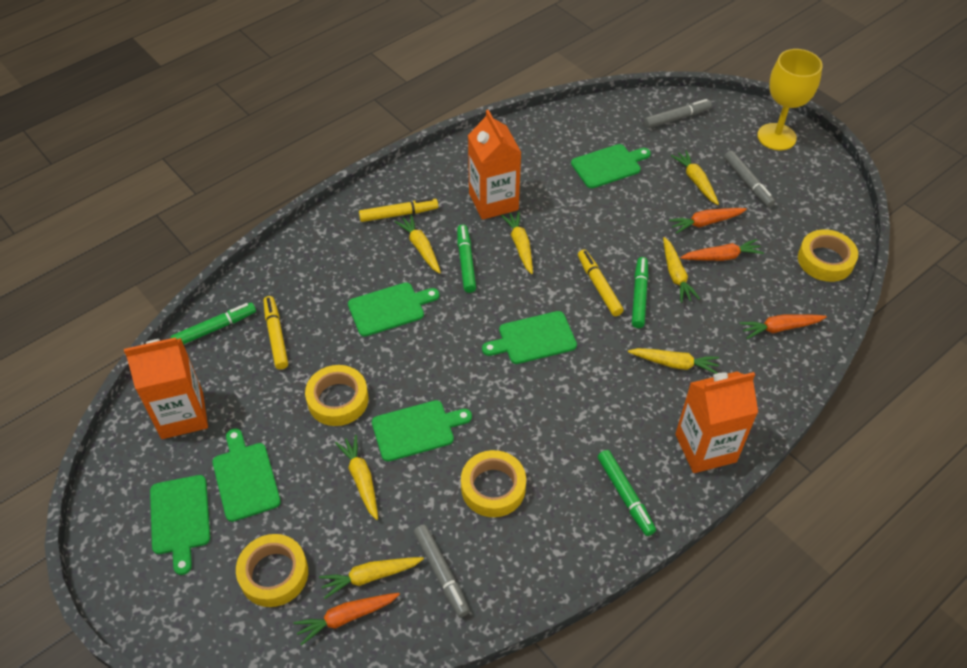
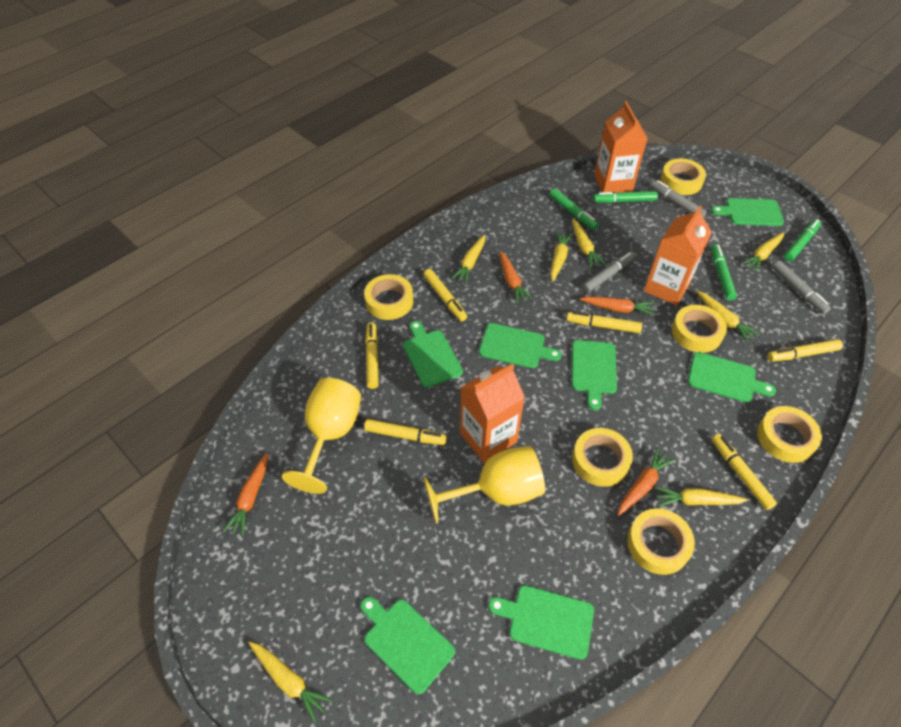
green cutting board: 6 -> 7
yellow goblet: 1 -> 2
yellow marker: 3 -> 6
yellow tape: 4 -> 6

